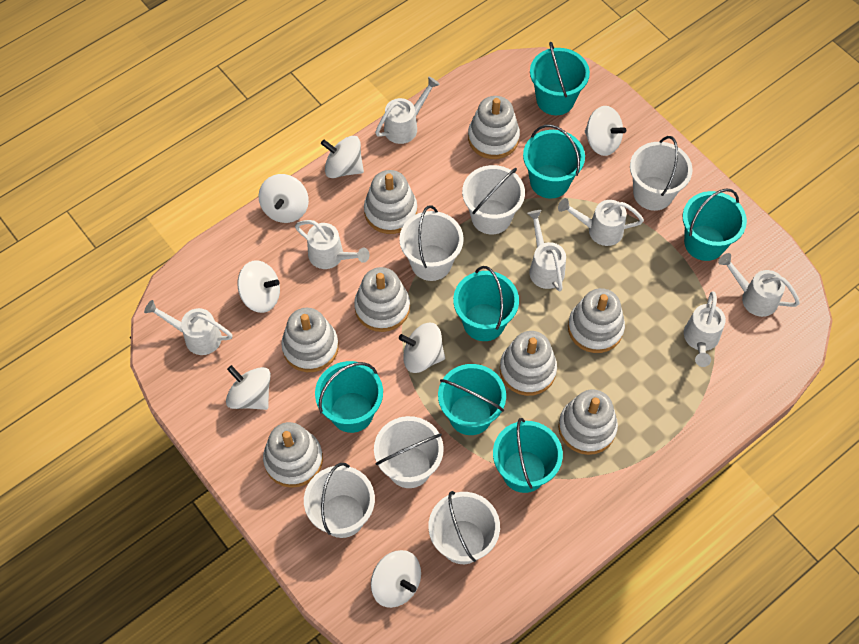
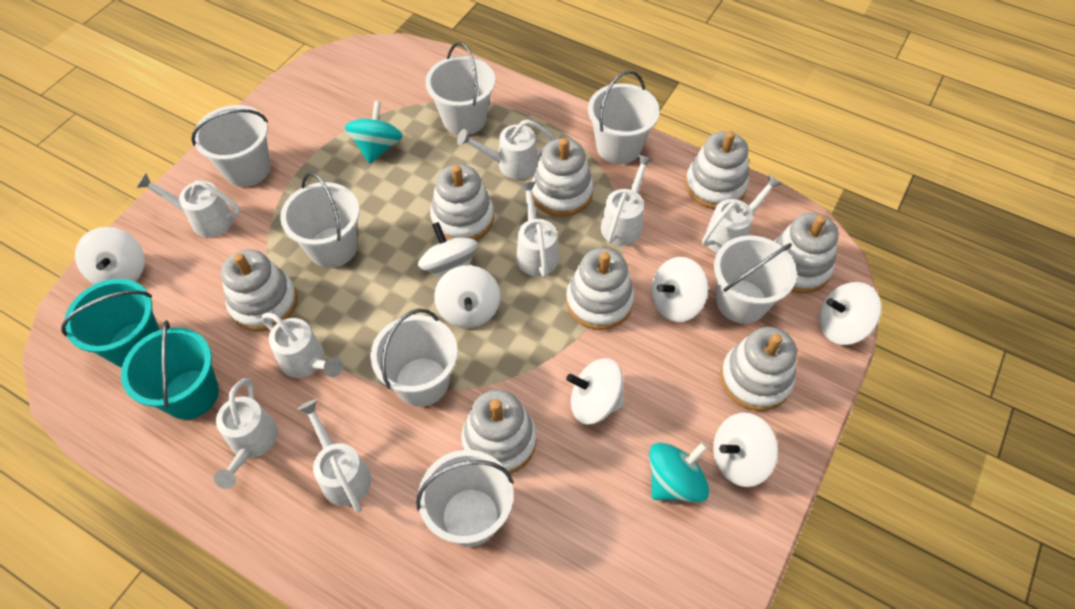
turquoise bucket: 7 -> 2
turquoise spinning top: 0 -> 2
white bucket: 6 -> 7
white watering can: 7 -> 8

